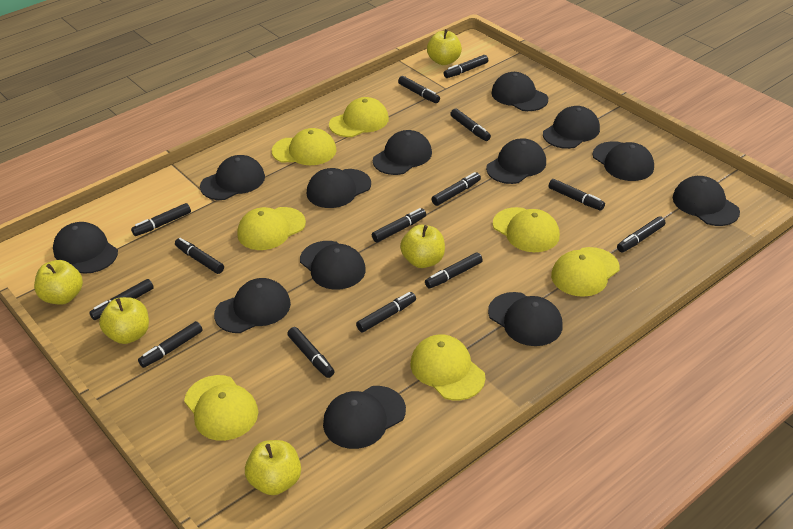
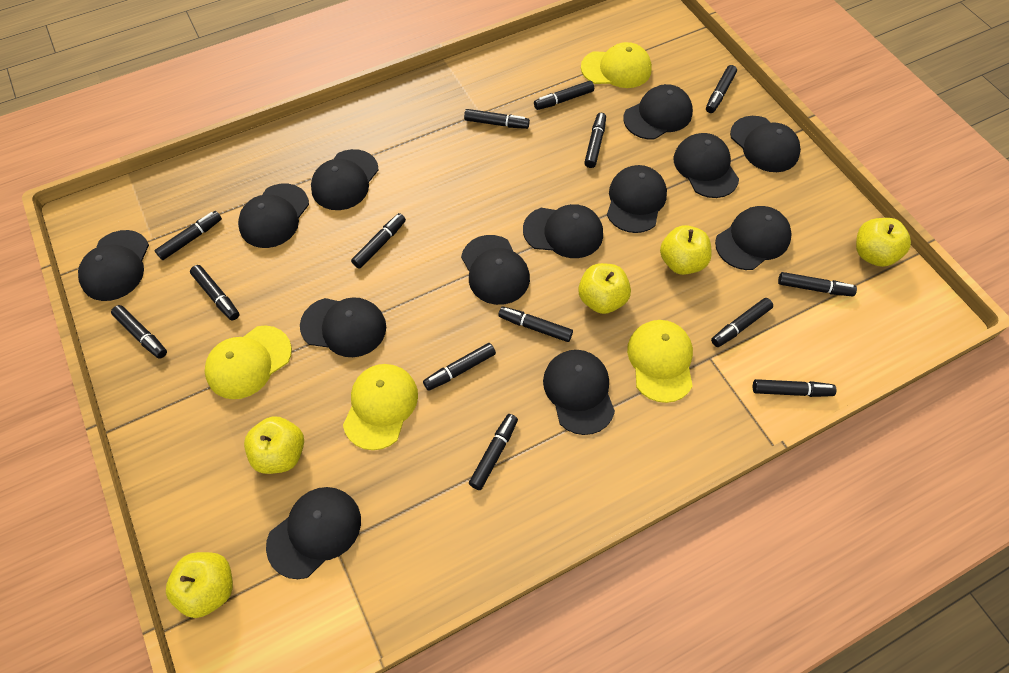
yellow cap: 7 -> 4

